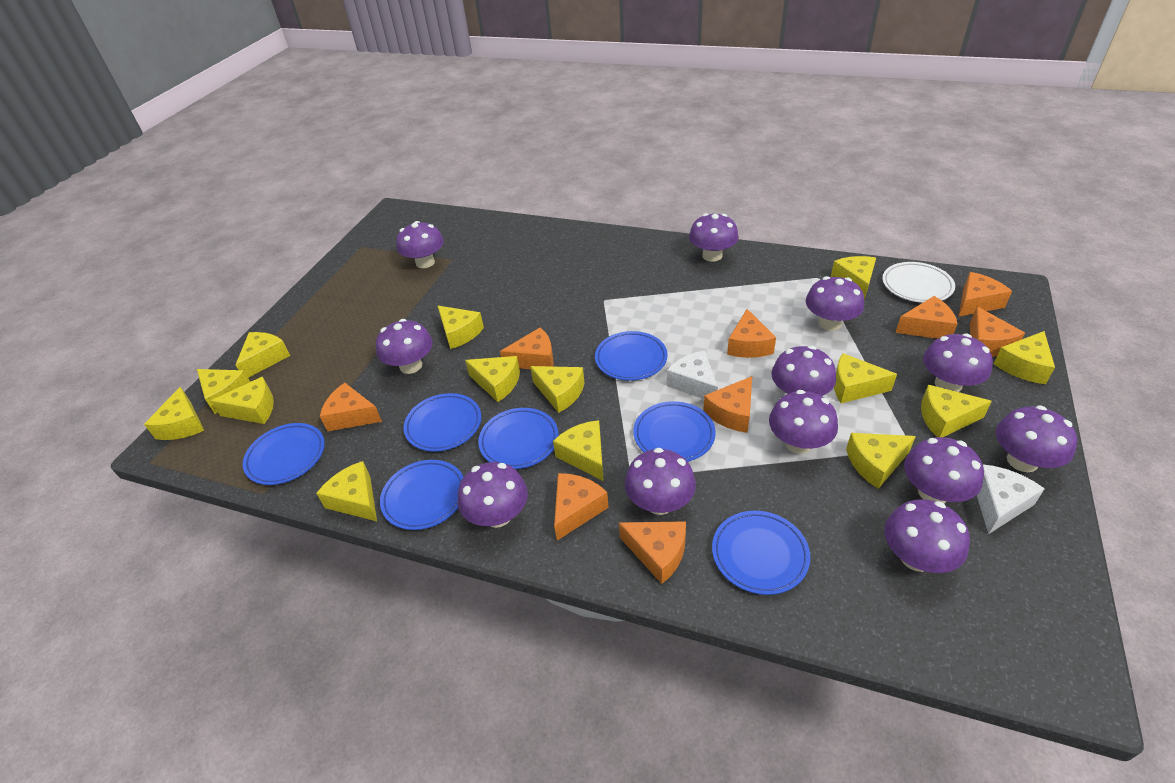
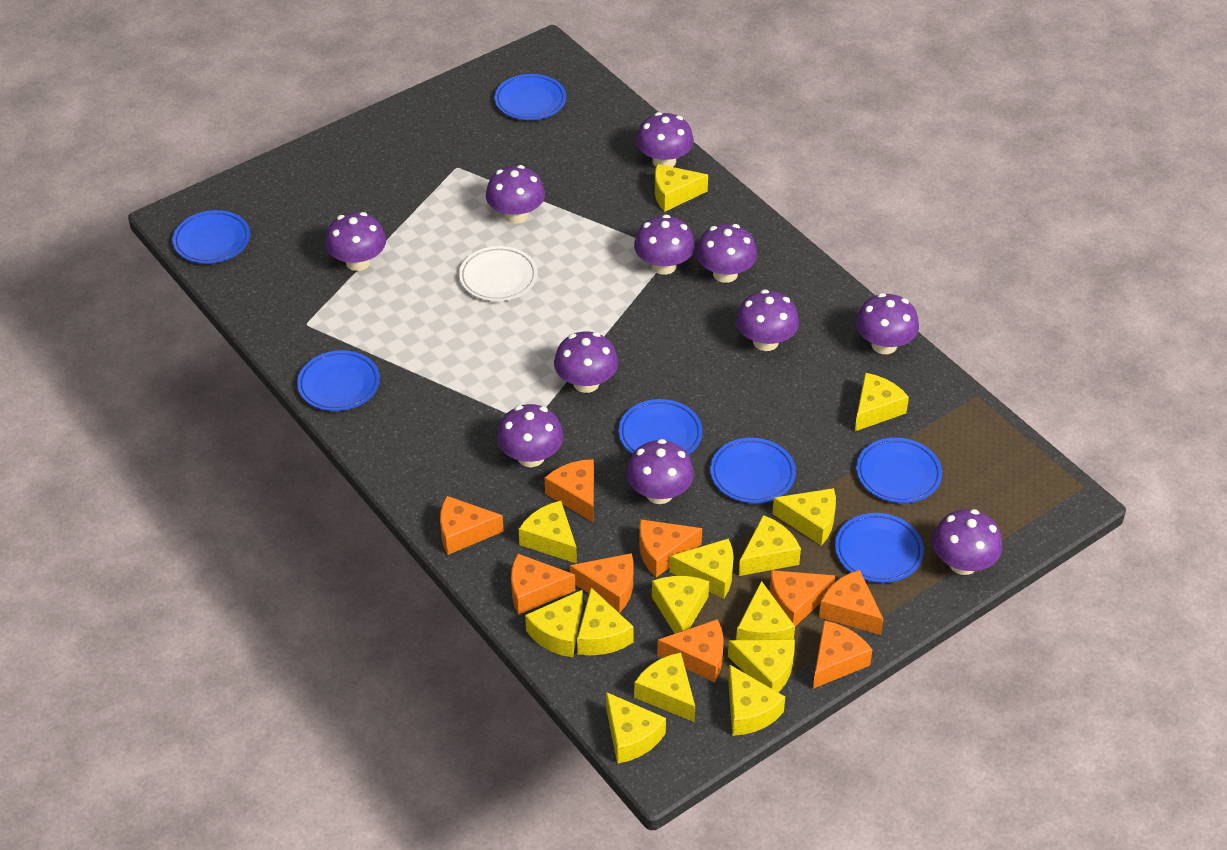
purple mushroom: 12 -> 11
white cheese: 2 -> 0

